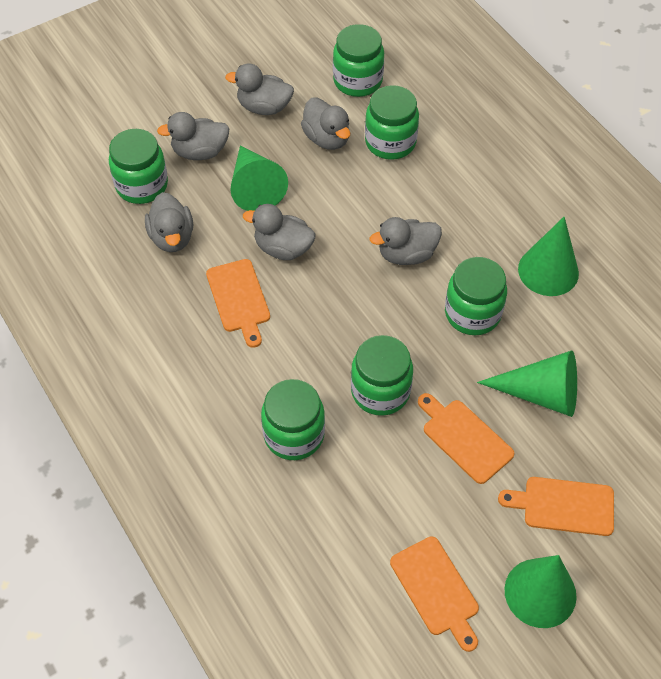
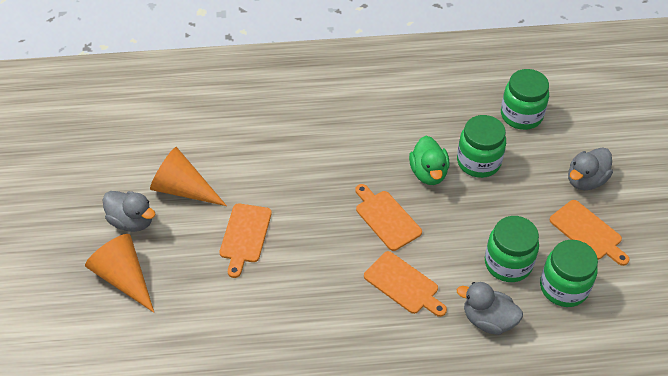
green cone: 4 -> 0
green duck: 0 -> 1
green jar: 6 -> 4
grey duck: 6 -> 3
orange cone: 0 -> 2

